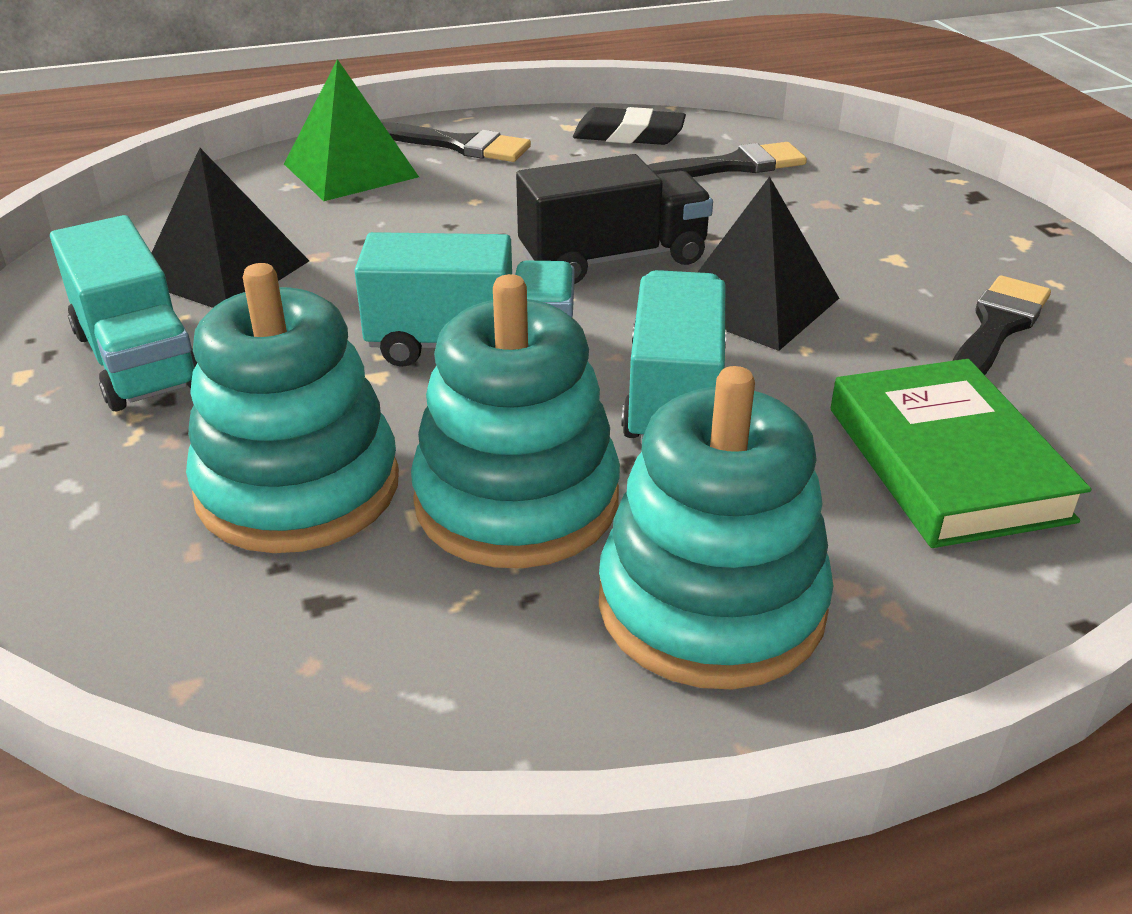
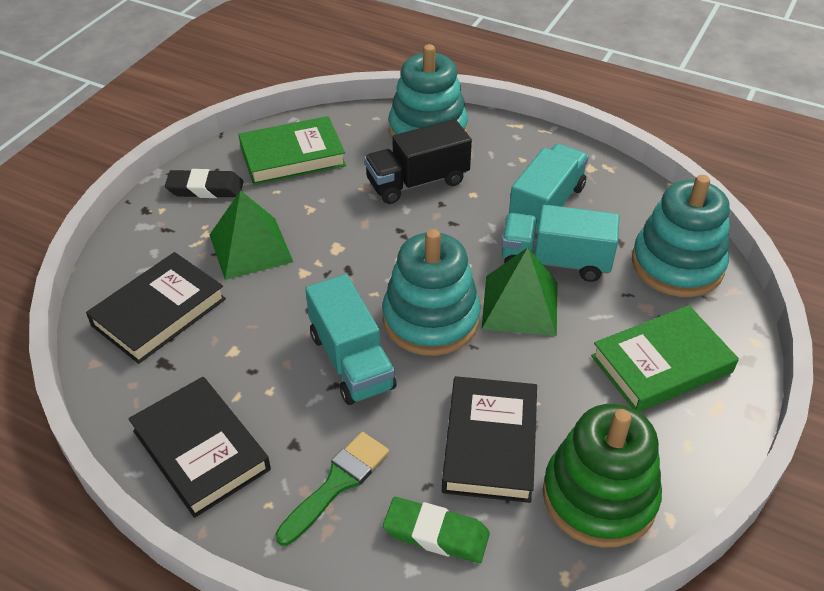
black book: 0 -> 3
black brush: 3 -> 0
black pyramid: 2 -> 0
green book: 1 -> 2
green brush: 0 -> 1
green eraser: 0 -> 1
green pyramid: 1 -> 2
green stacking toy: 0 -> 1

